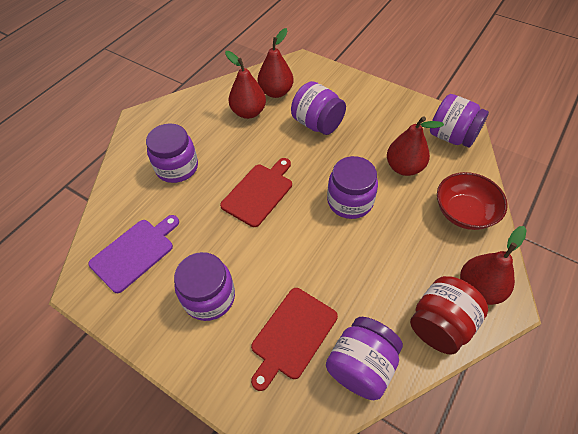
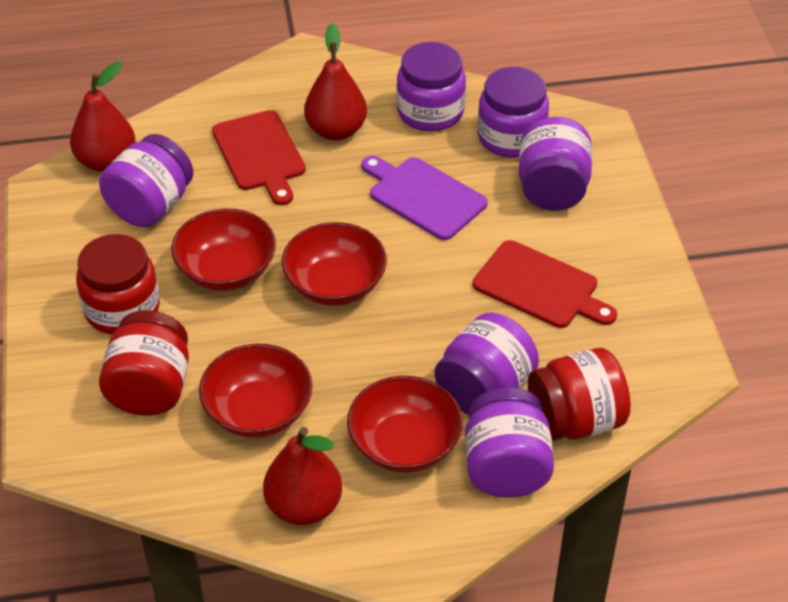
red bowl: 1 -> 4
red jar: 1 -> 3
red pear: 4 -> 3

